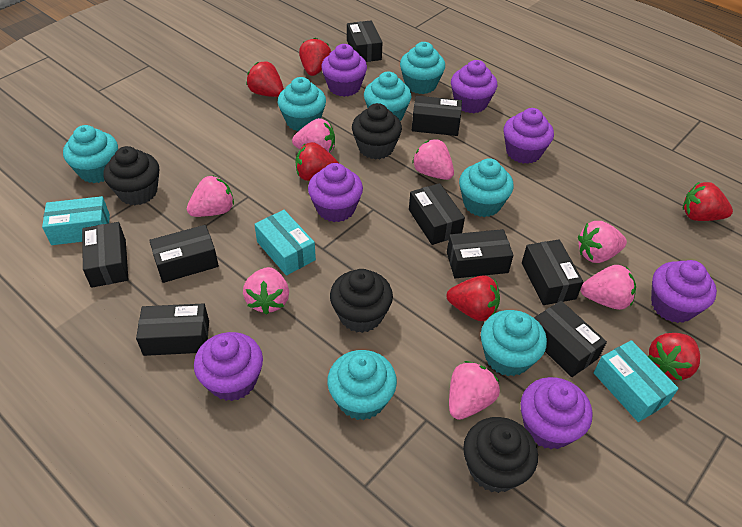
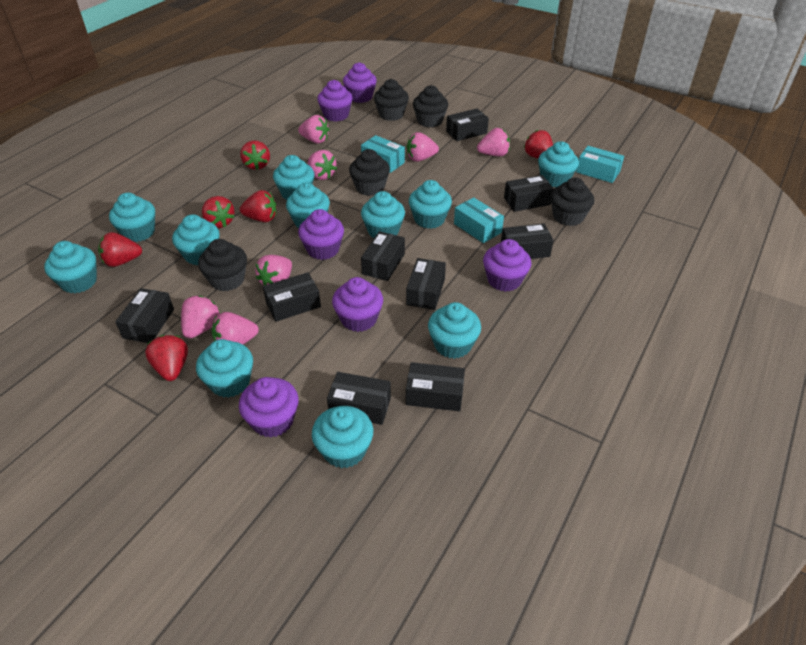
black cupcake: 4 -> 5
purple cupcake: 7 -> 6
turquoise cupcake: 7 -> 11

